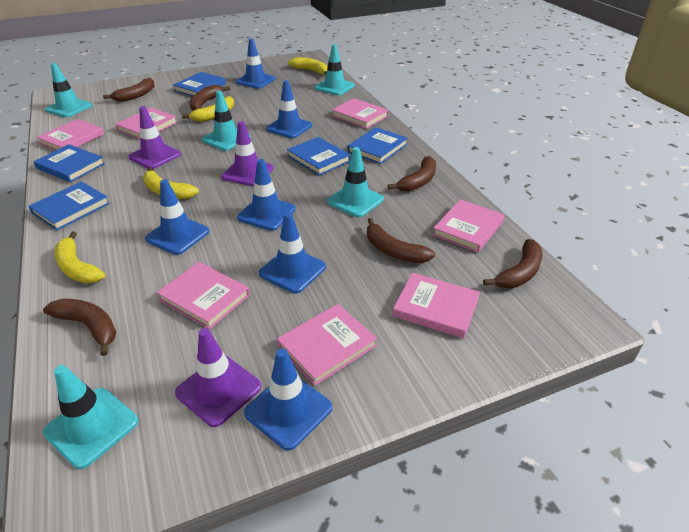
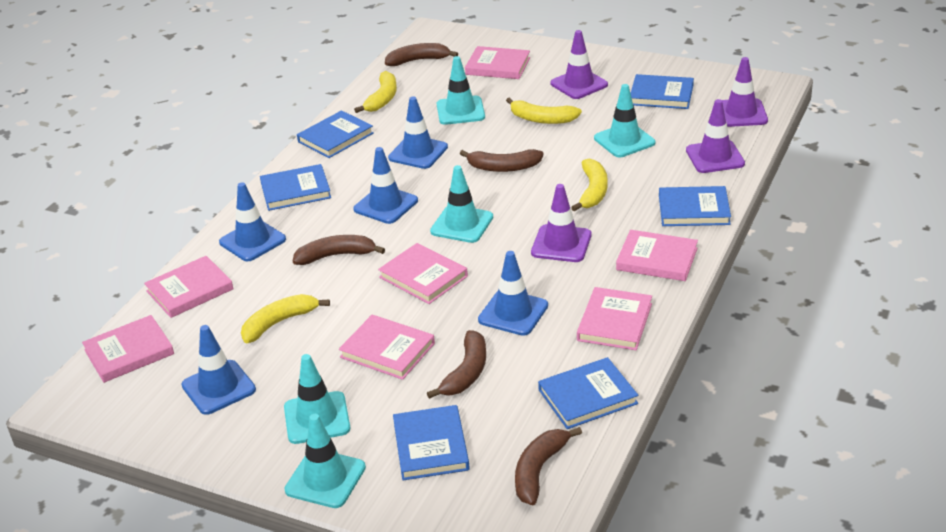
blue book: 5 -> 6
blue traffic cone: 6 -> 5
brown banana: 6 -> 5
purple traffic cone: 3 -> 4

